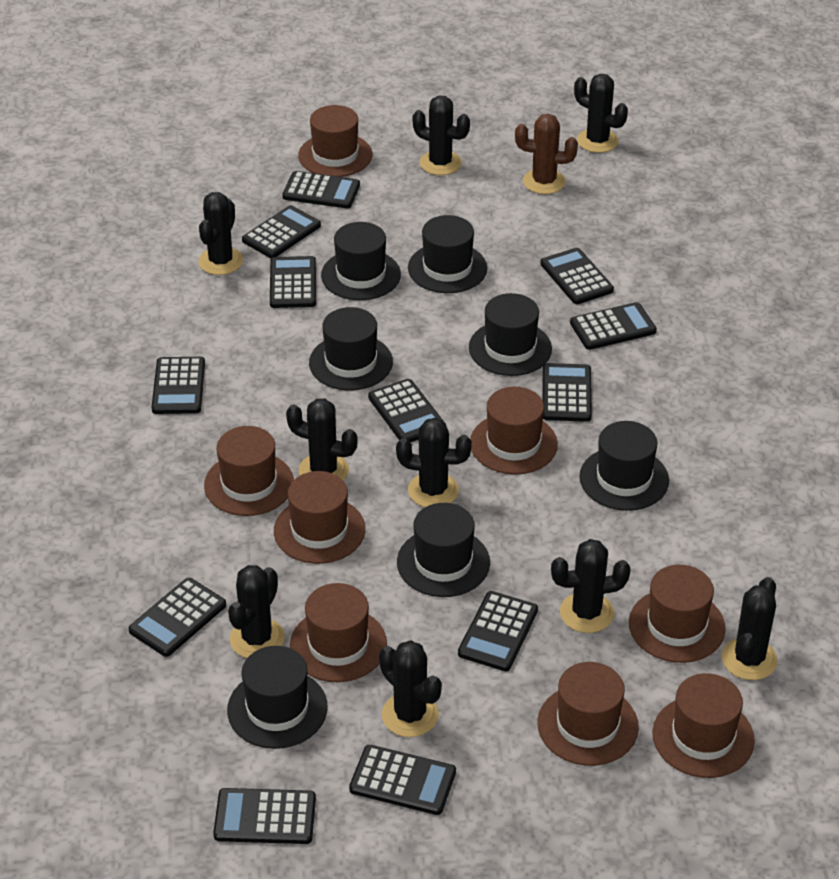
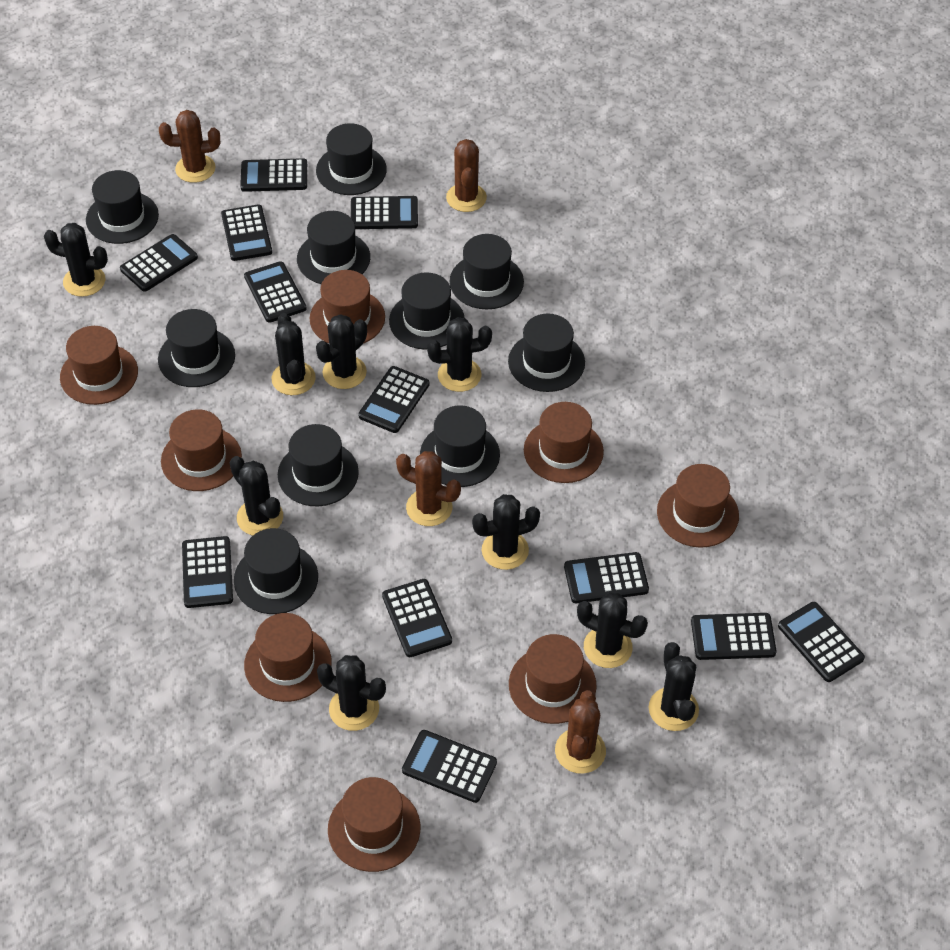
black hat: 7 -> 10
brown cactus: 1 -> 4

